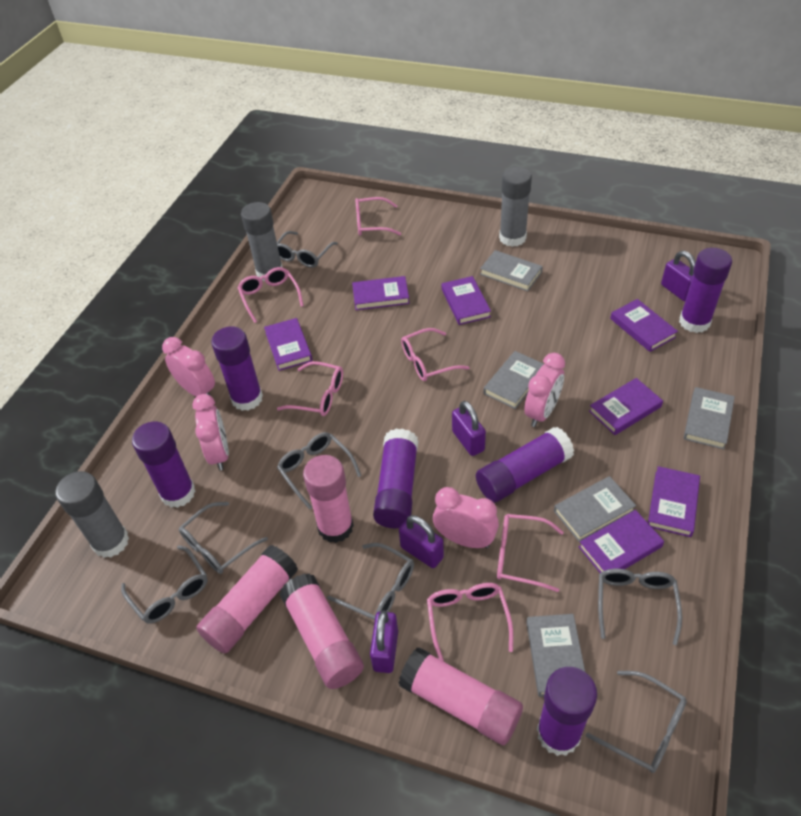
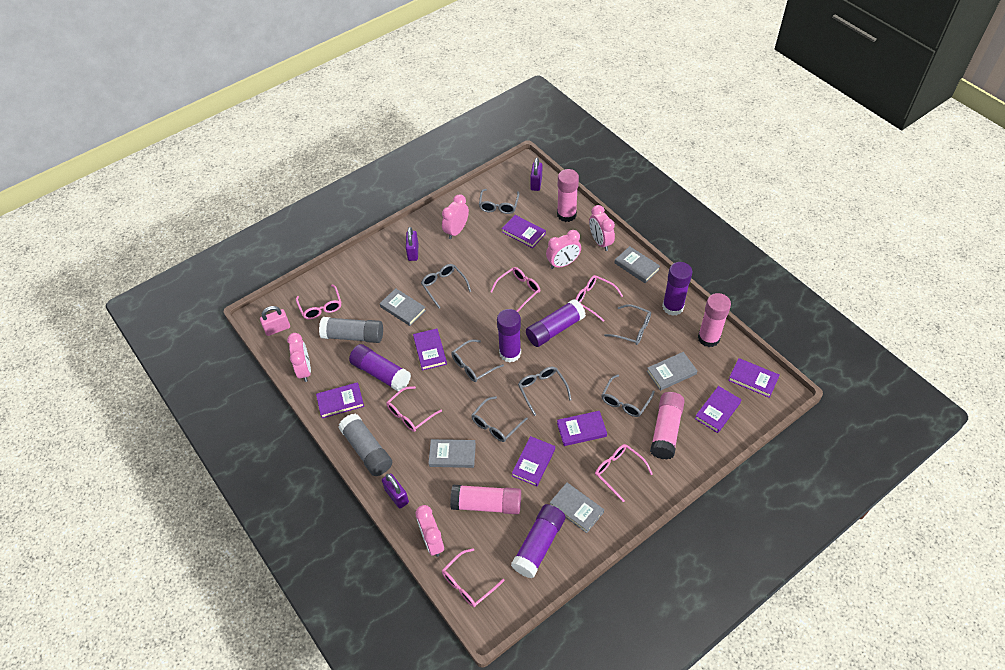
grey glue stick: 3 -> 2
pink clock: 4 -> 5
pink padlock: 0 -> 1
purple glue stick: 6 -> 5
purple padlock: 4 -> 3

